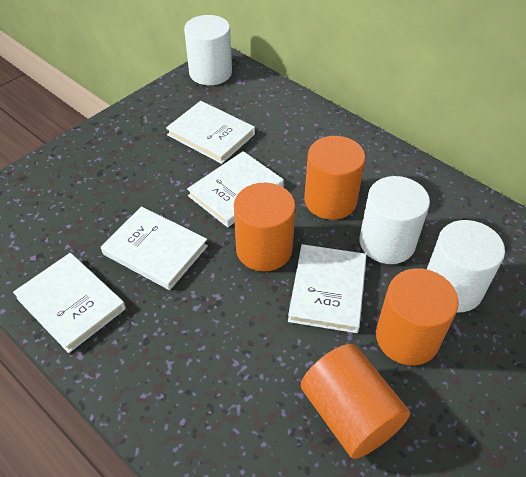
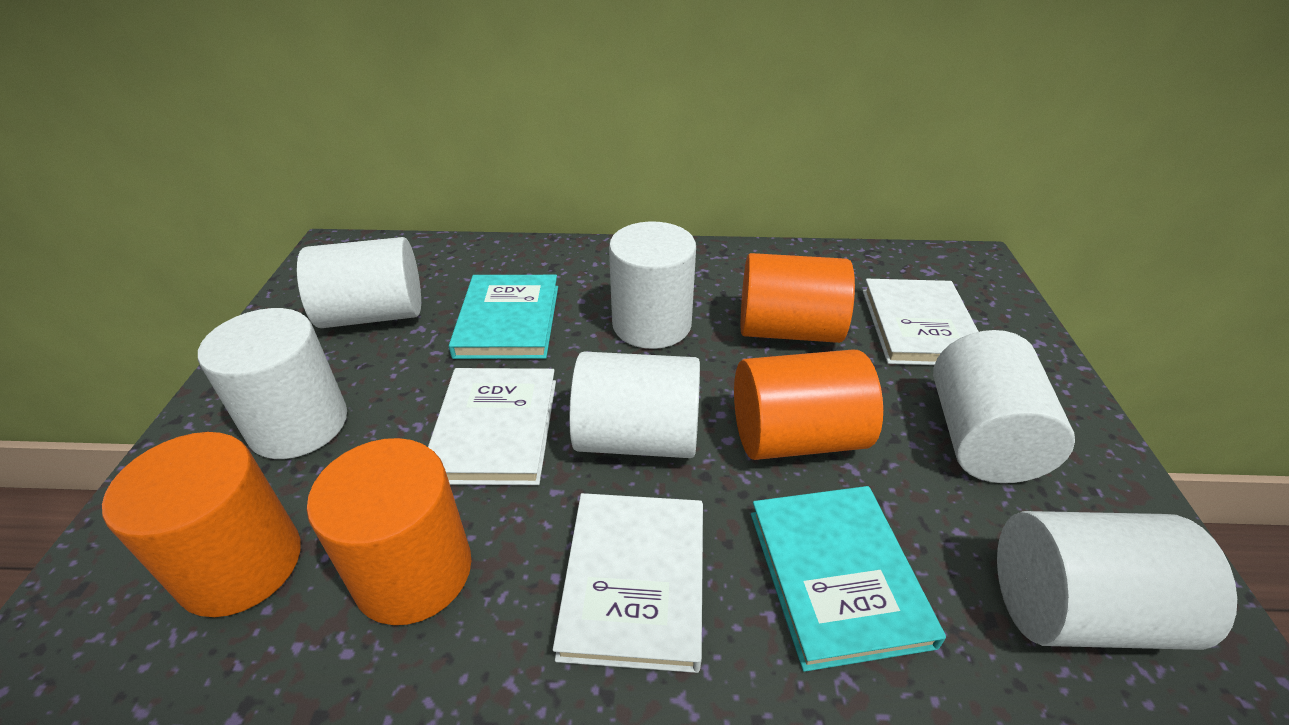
turquoise book: 0 -> 2
white book: 5 -> 3
white cylinder: 3 -> 6

